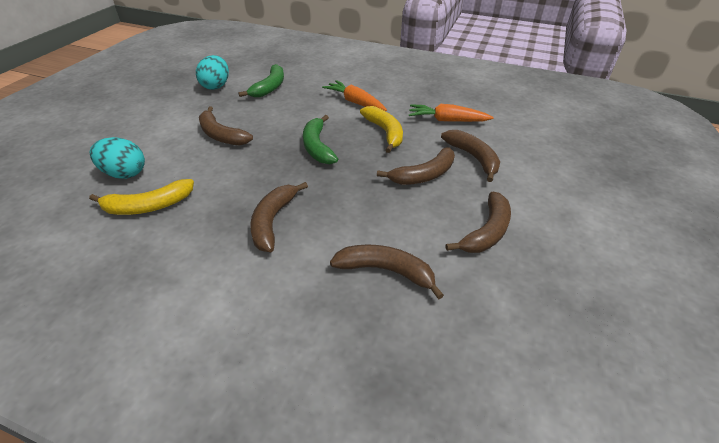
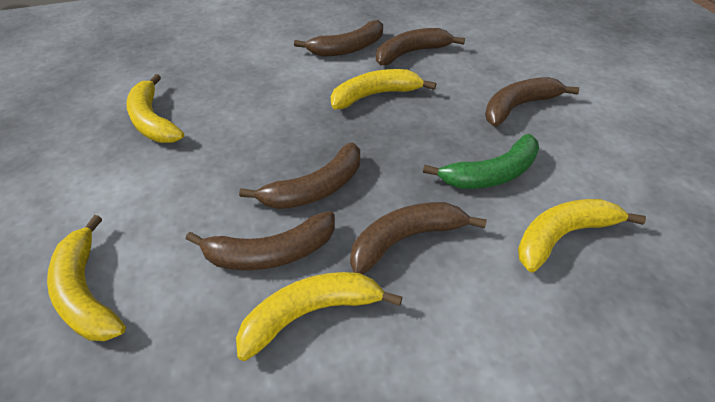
green banana: 2 -> 1
orange carrot: 2 -> 0
turquoise egg: 2 -> 0
yellow banana: 2 -> 5

